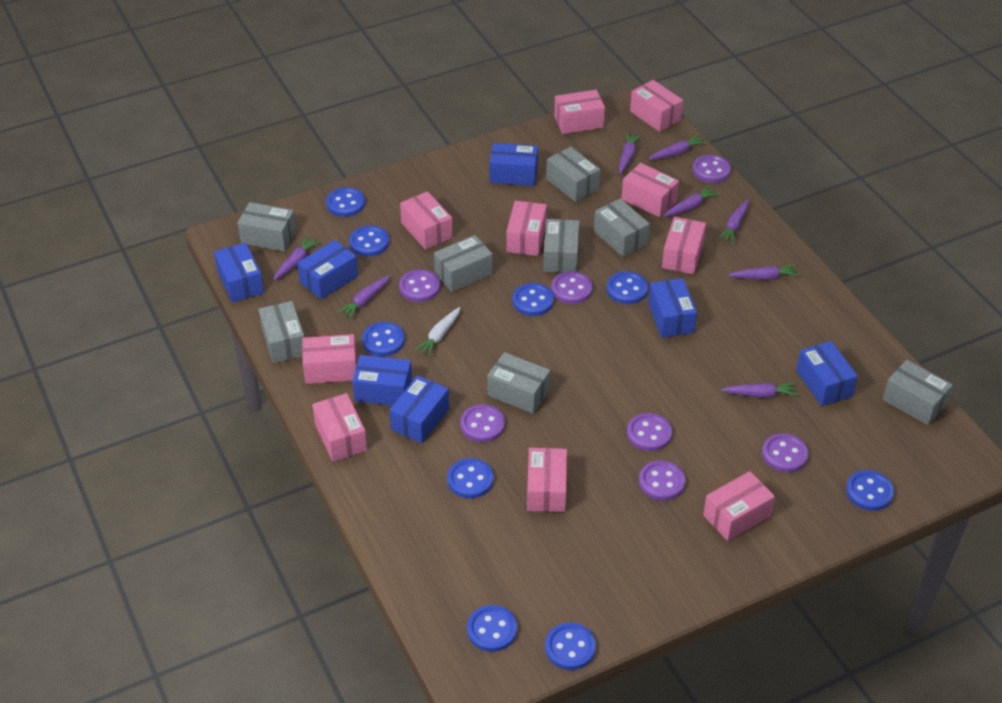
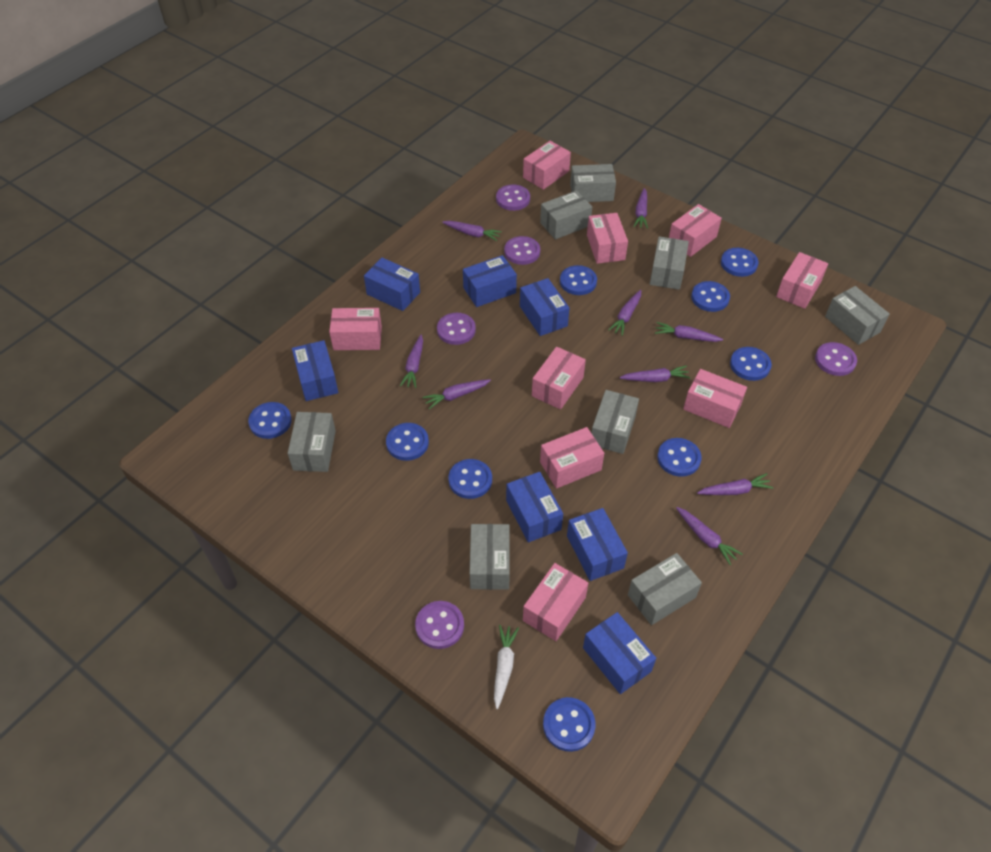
pink box: 10 -> 9
purple button: 7 -> 5
purple carrot: 8 -> 9

